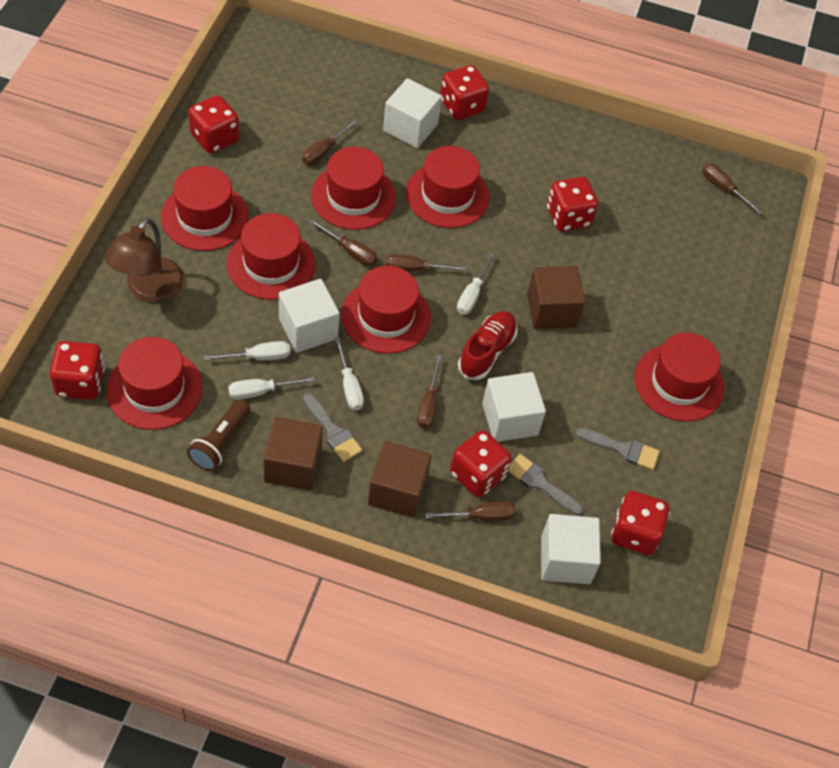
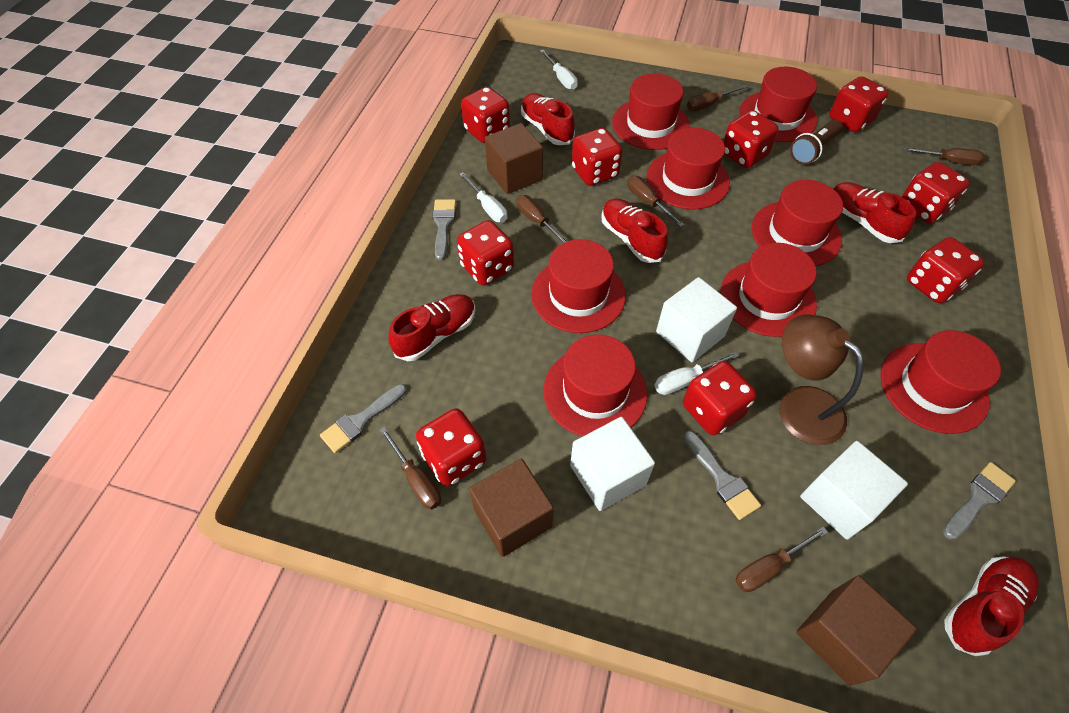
grey brush: 3 -> 4
red dice: 6 -> 9
red hat: 7 -> 8
red shoe: 1 -> 5
white cube: 4 -> 3
white screwdriver: 4 -> 3

